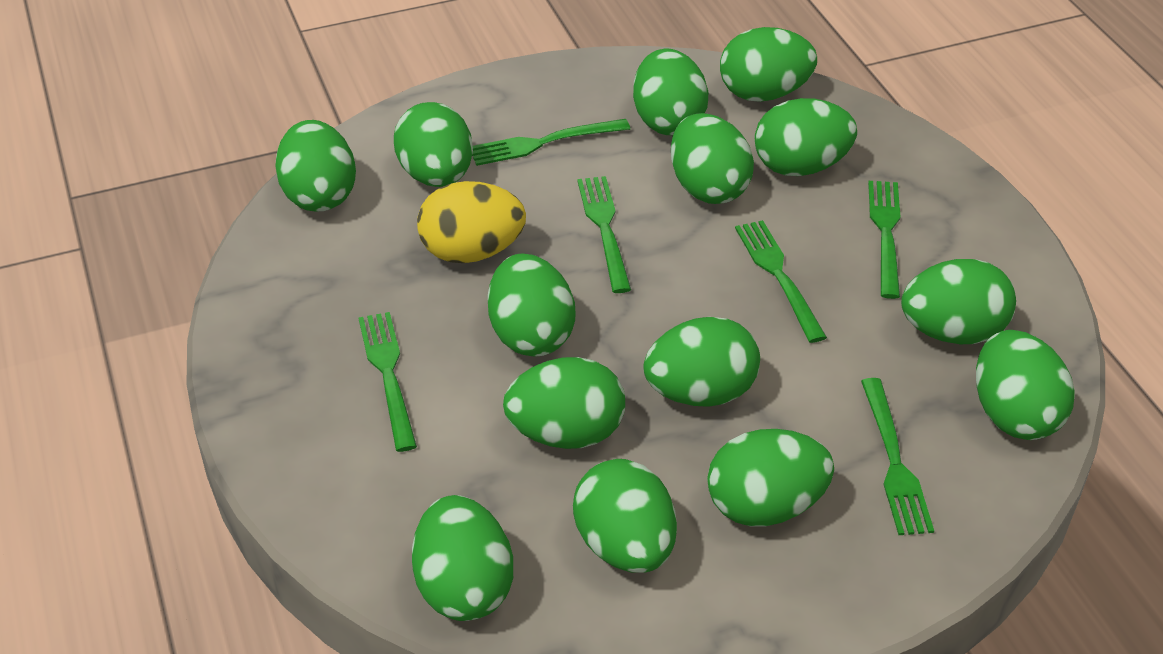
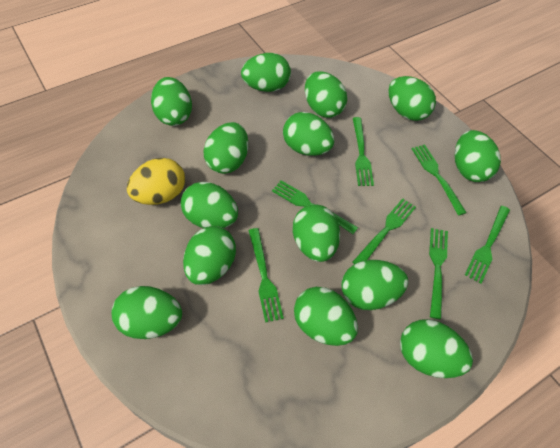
green fork: 6 -> 7

